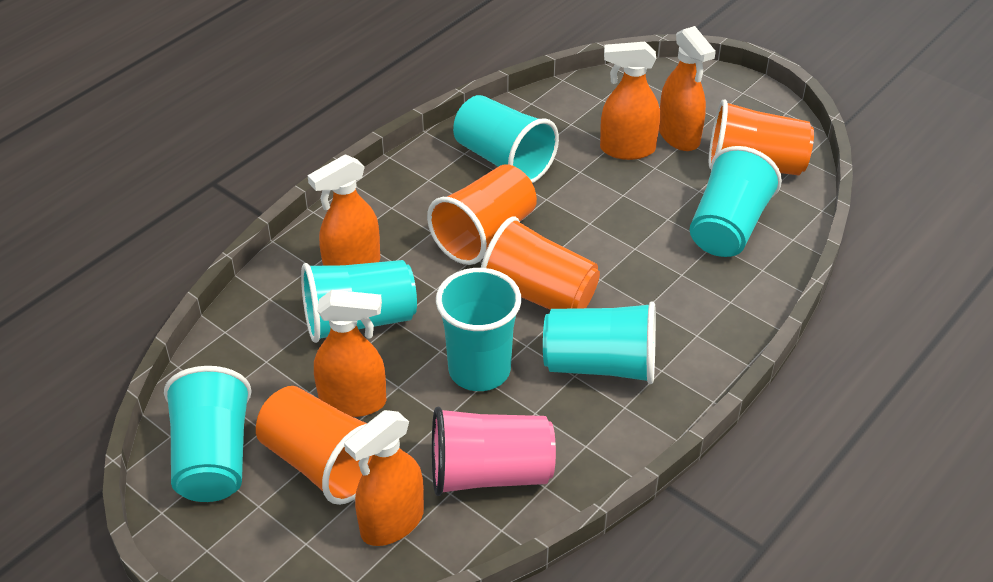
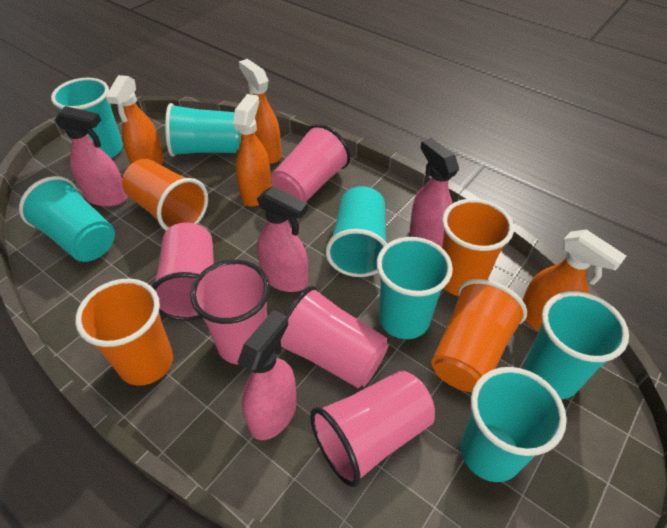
orange spray bottle: 5 -> 4
pink cup: 1 -> 5
pink spray bottle: 0 -> 4
turquoise cup: 6 -> 7

